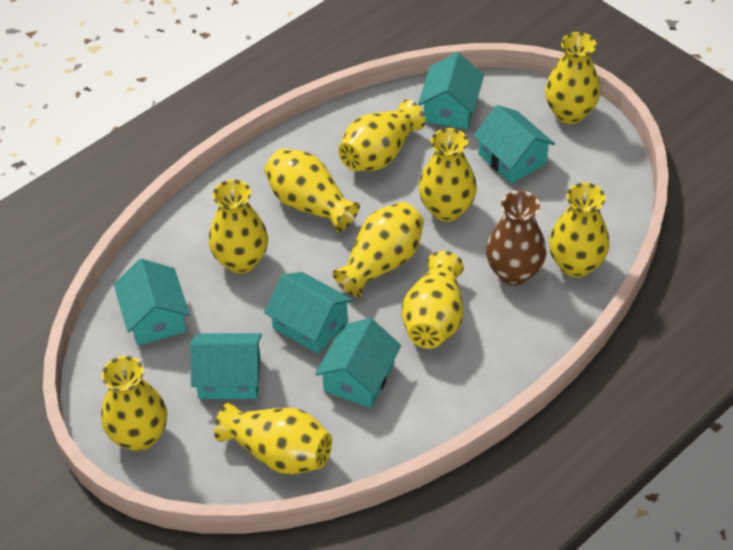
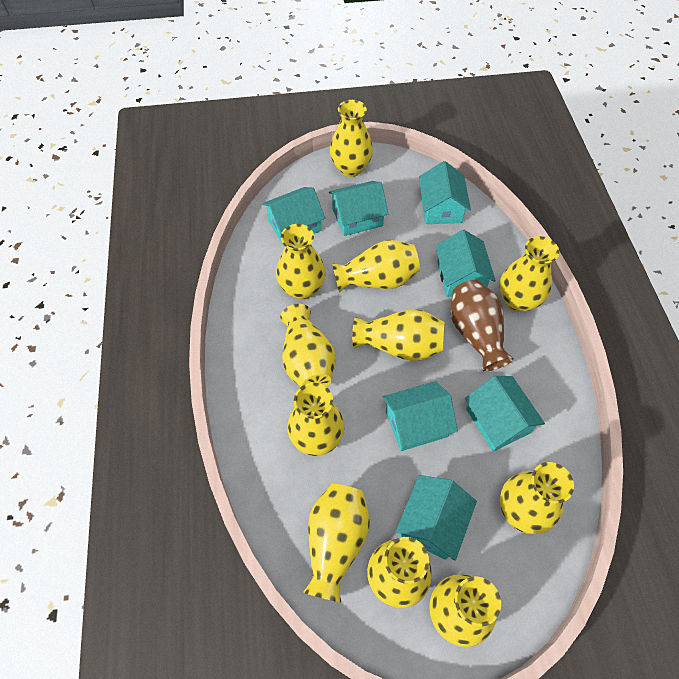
turquoise house: 6 -> 7
yellow vase: 10 -> 11

